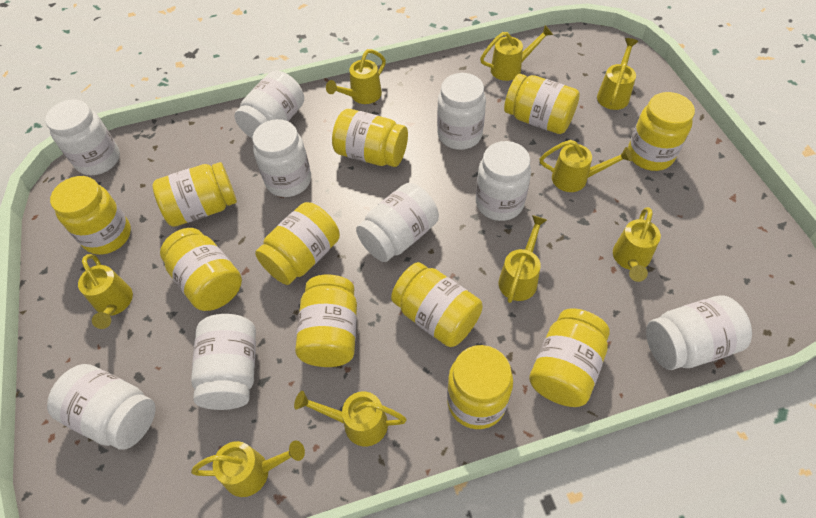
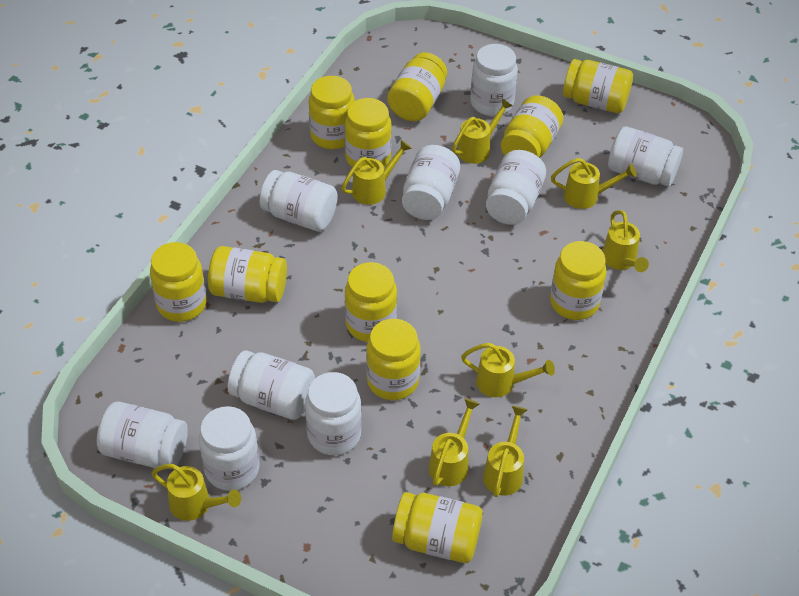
yellow watering can: 9 -> 8

